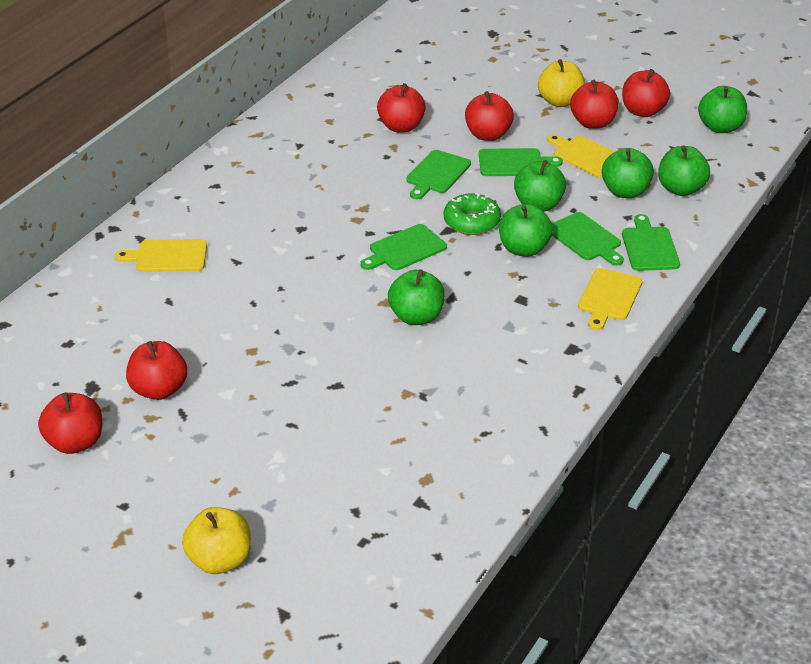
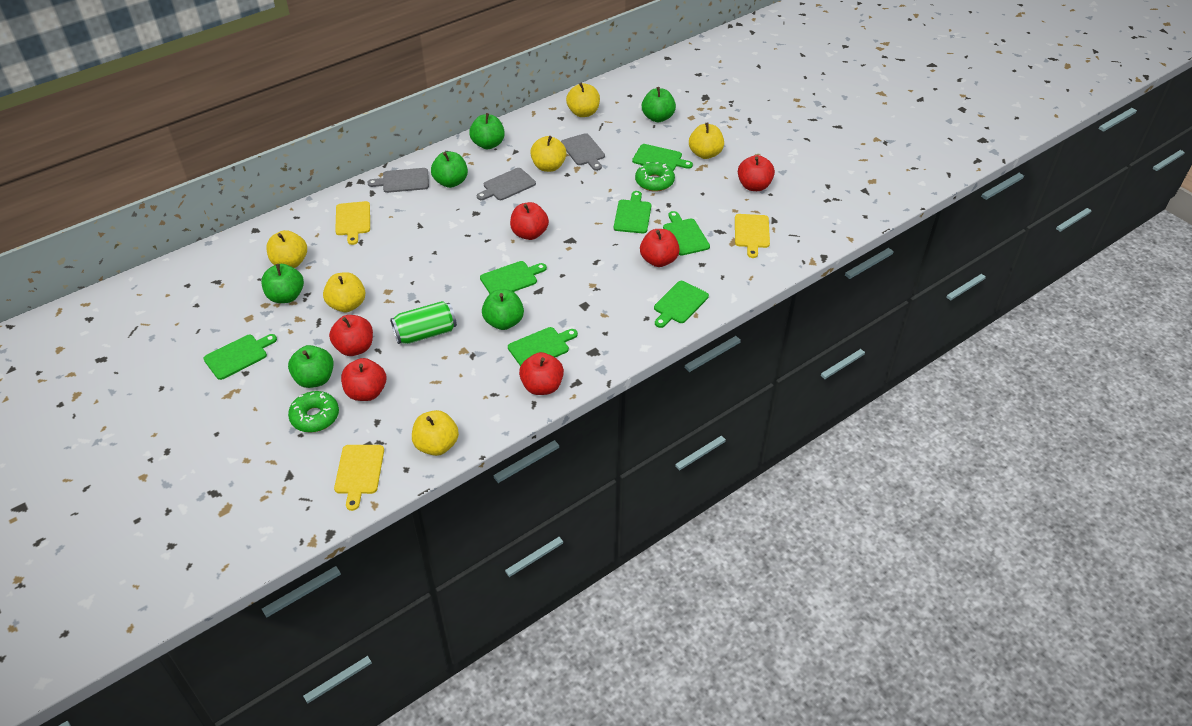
green can: 0 -> 1
green cutting board: 5 -> 7
green donut: 1 -> 2
grey cutting board: 0 -> 3
yellow apple: 2 -> 6

